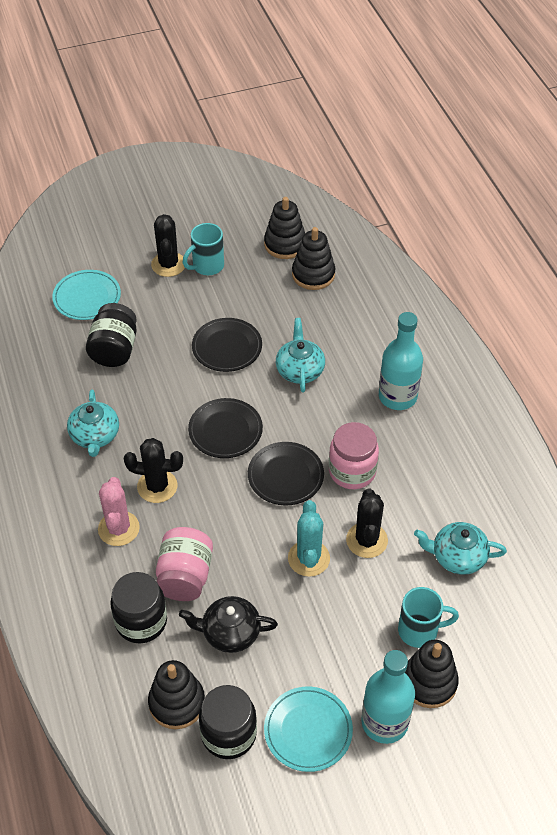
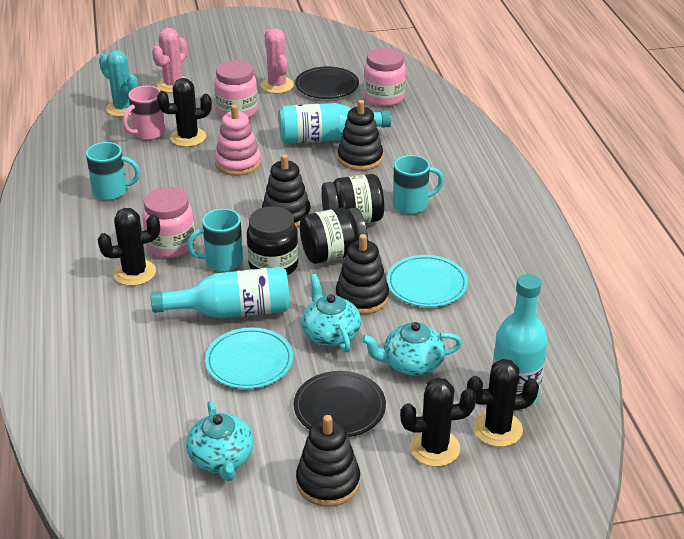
black cactus: 3 -> 4
black plate: 3 -> 2
black teapot: 1 -> 0
pink cactus: 1 -> 2
pink jar: 2 -> 3
pink mug: 0 -> 1
pink stacking toy: 0 -> 1
turquoise bottle: 2 -> 3
turquoise mug: 2 -> 3

